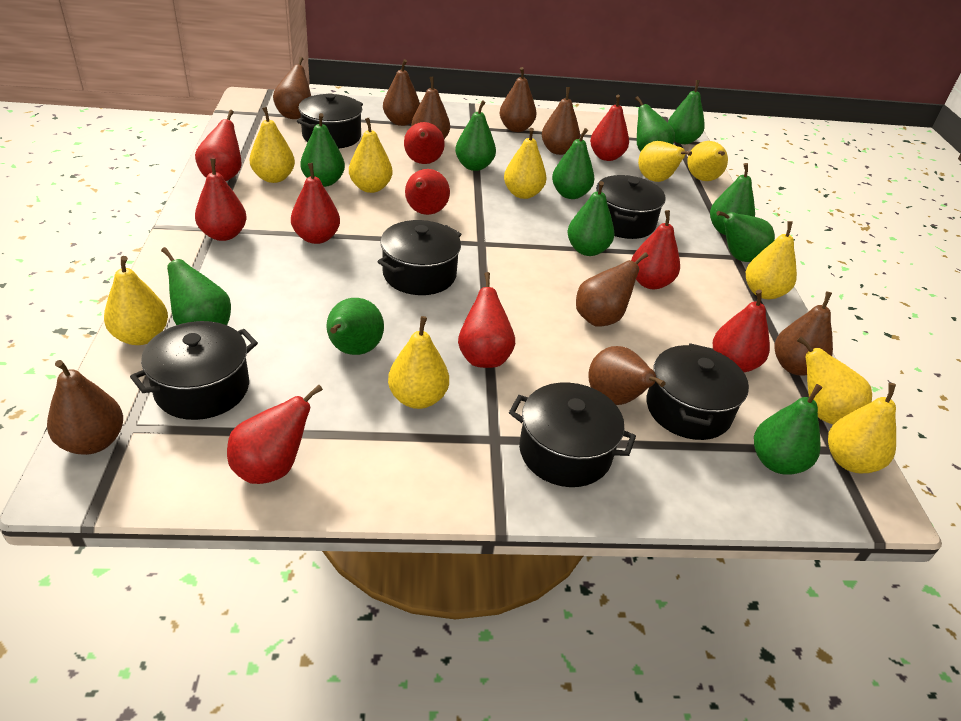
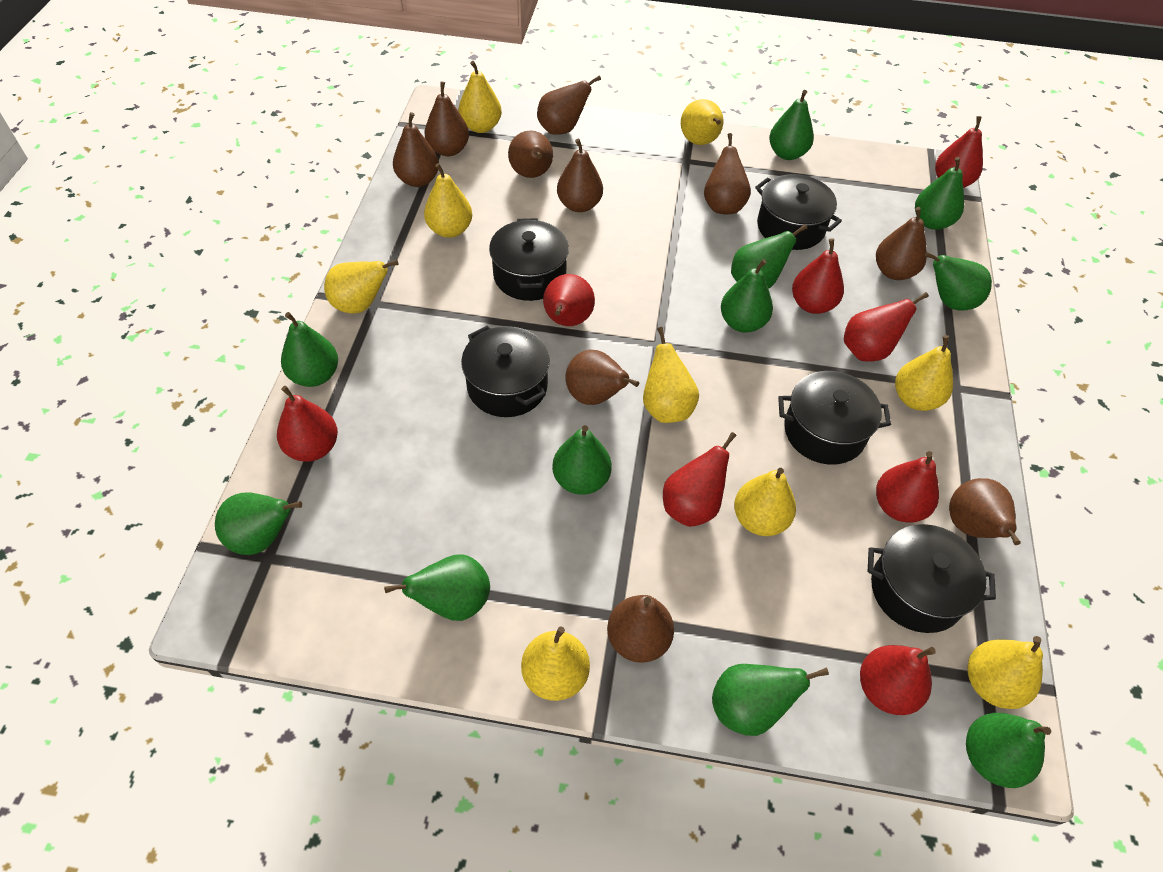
black pot: 6 -> 5
brown pear: 9 -> 10
red pear: 10 -> 8
yellow pear: 10 -> 9

